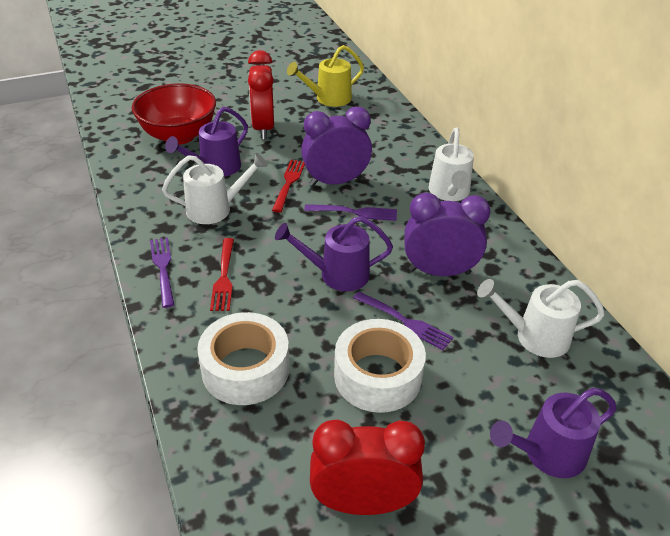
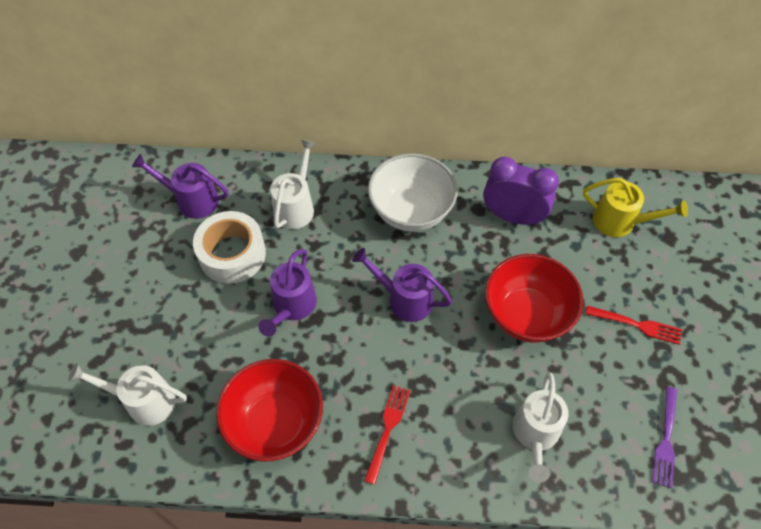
purple clock: 2 -> 1
purple fork: 3 -> 1
red bowl: 1 -> 2
red clock: 2 -> 0
white bowl: 0 -> 1
white tape: 2 -> 1

